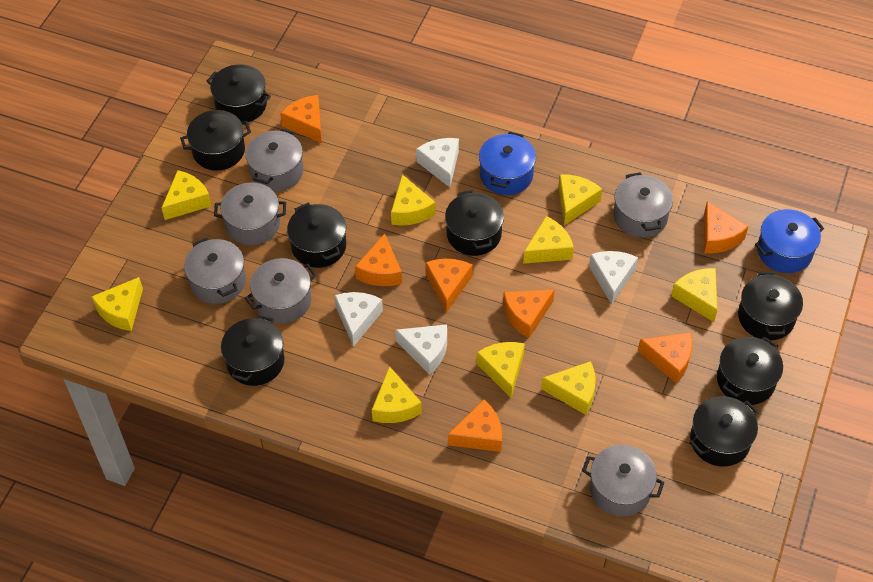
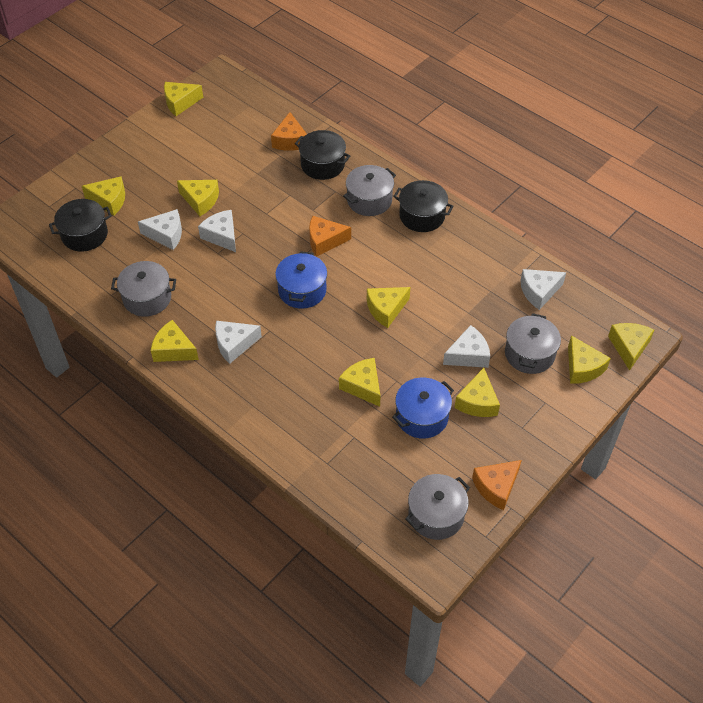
black pot: 8 -> 3
grey pot: 6 -> 4
orange cheese: 7 -> 3
white cheese: 4 -> 5

